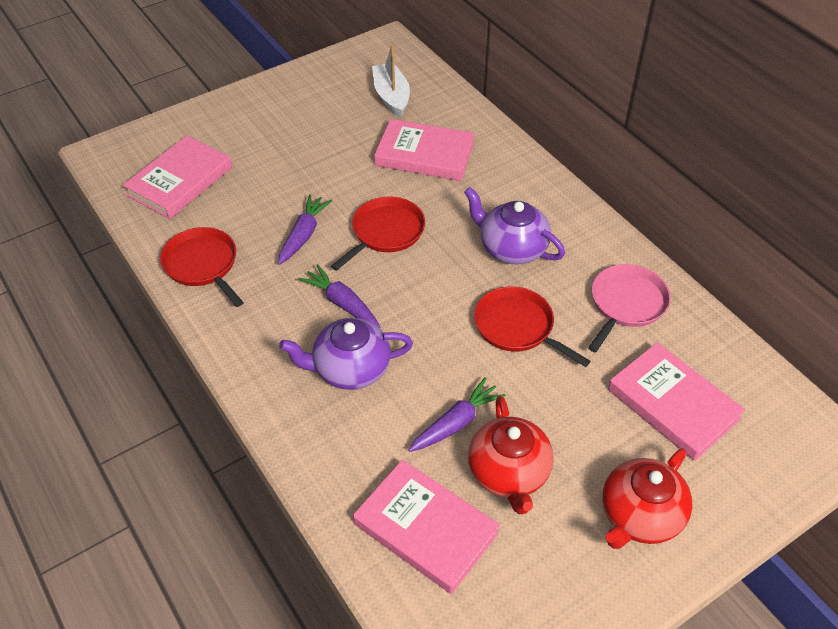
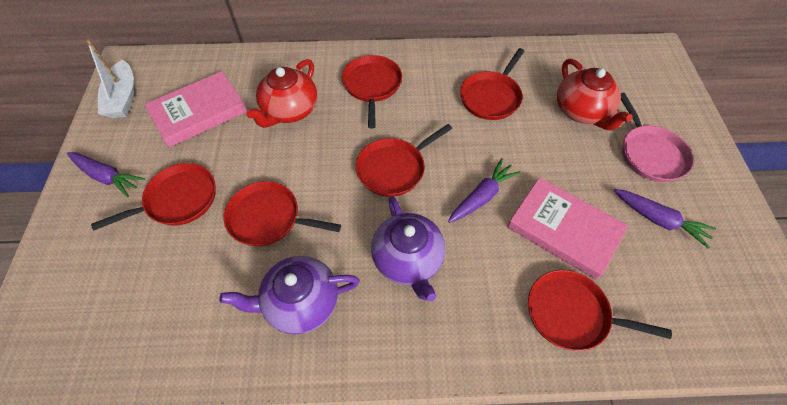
pink book: 4 -> 2
red pan: 3 -> 6

